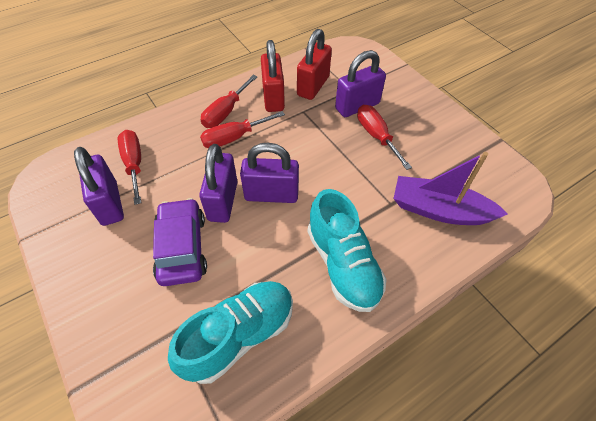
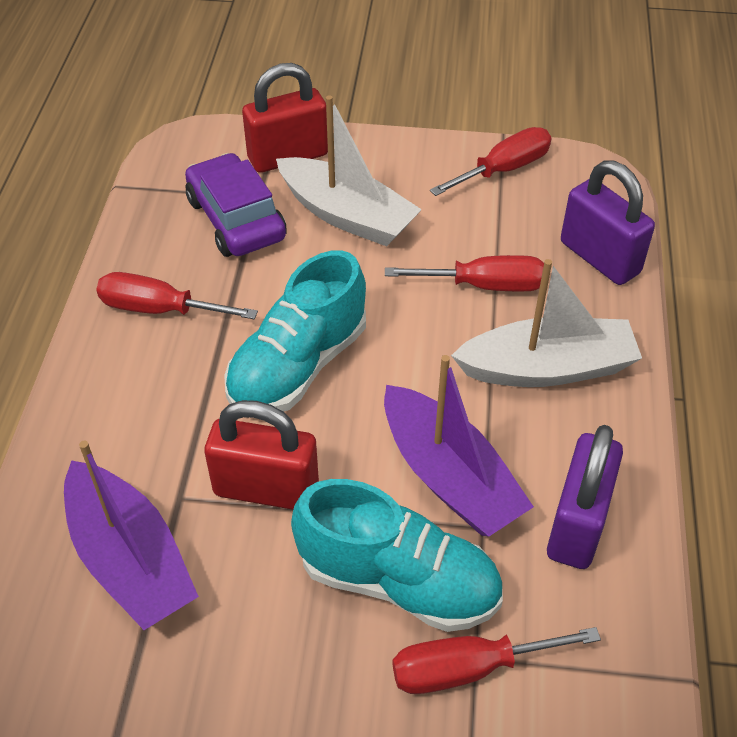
purple boat: 1 -> 2
purple padlock: 4 -> 2
white boat: 0 -> 2

